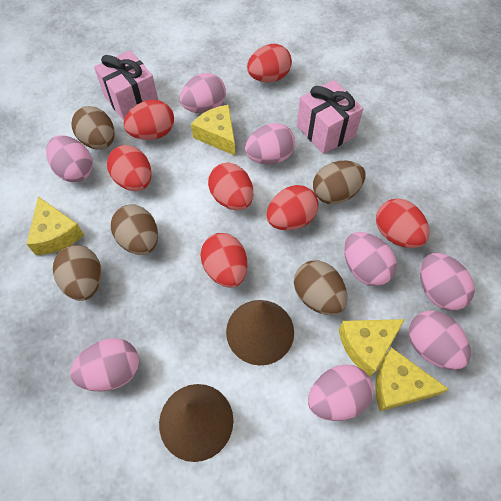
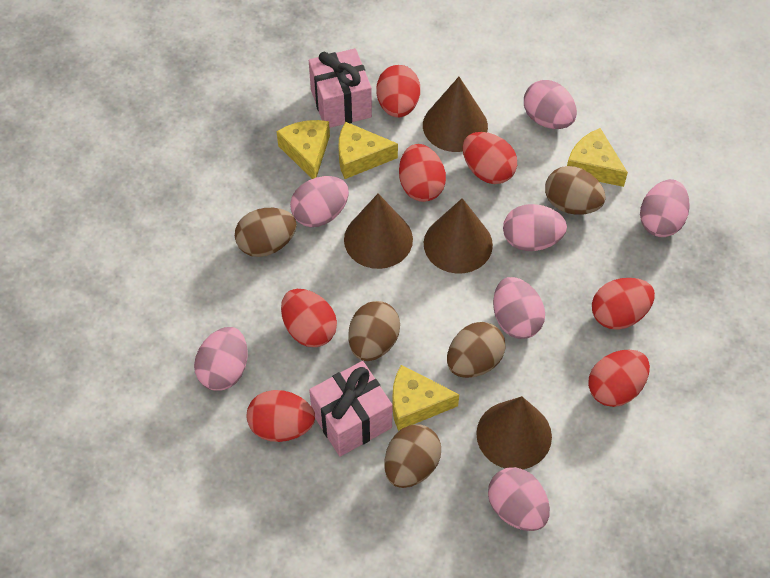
brown cone: 2 -> 4
pink egg: 8 -> 7

